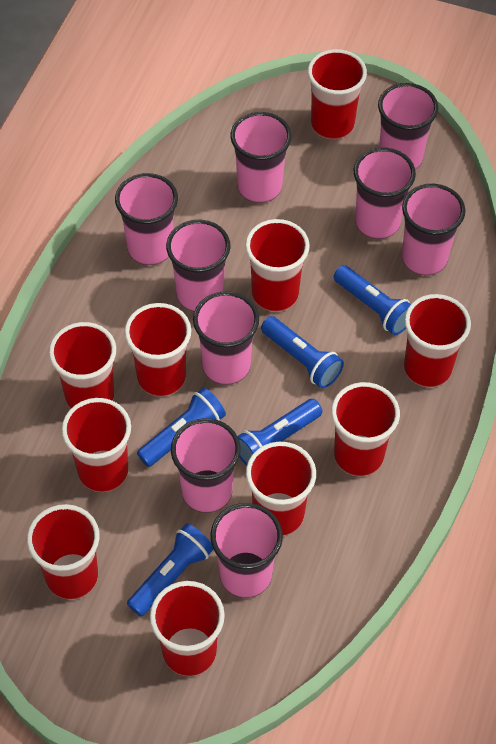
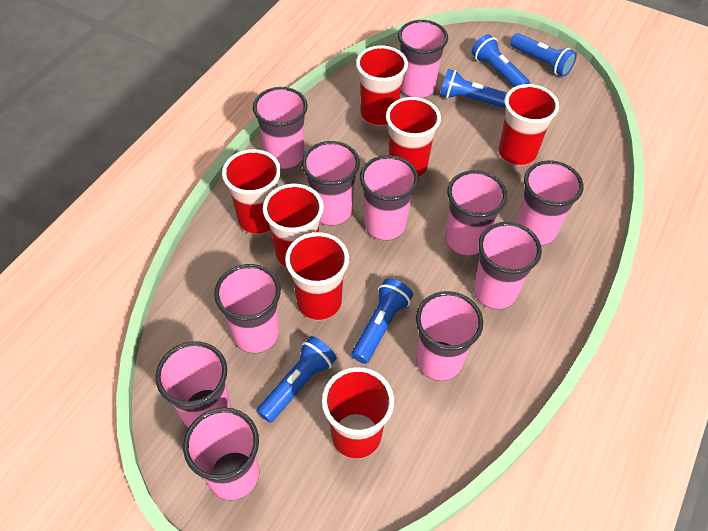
pink cup: 9 -> 11
red cup: 10 -> 7

